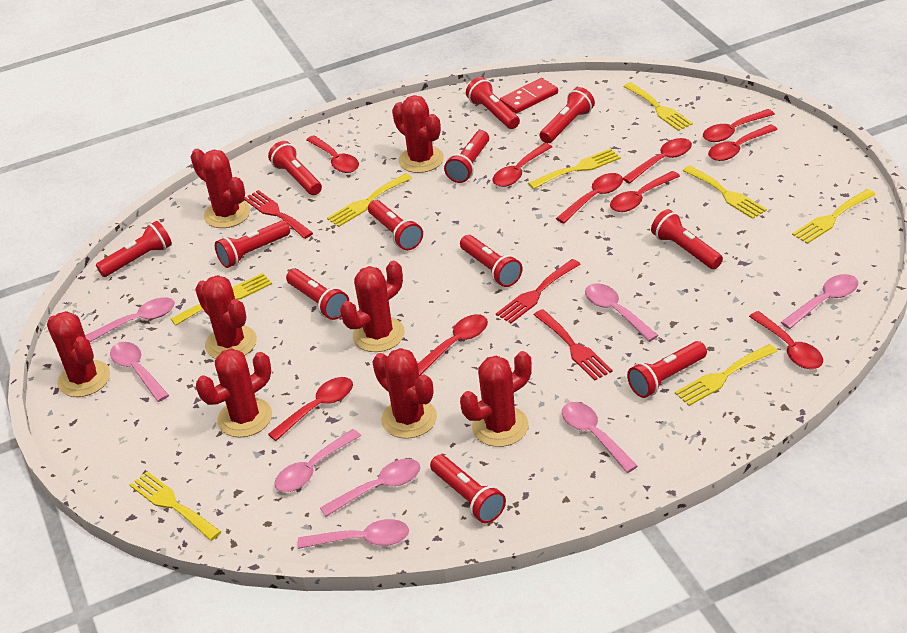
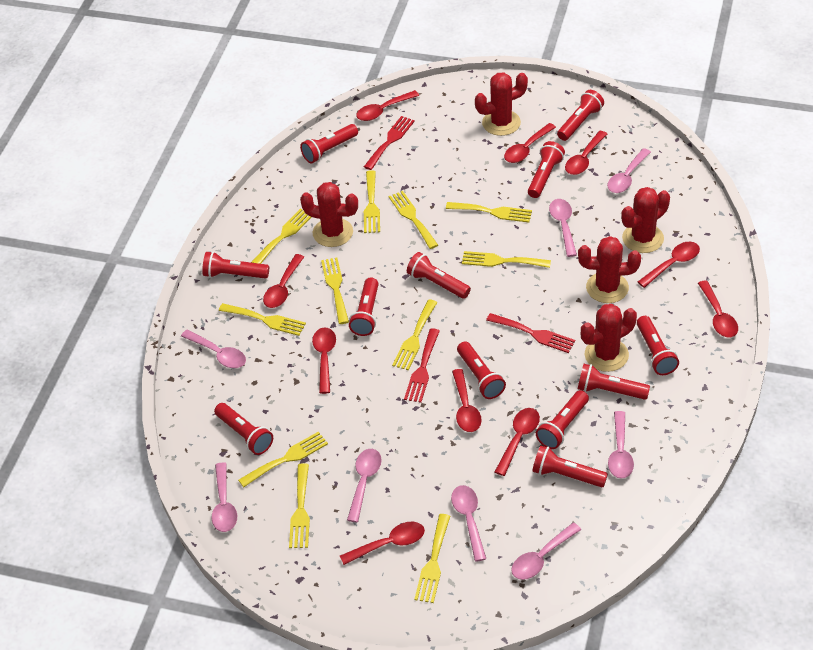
red cactus: 8 -> 5
red domino: 1 -> 0
yellow fork: 8 -> 11

